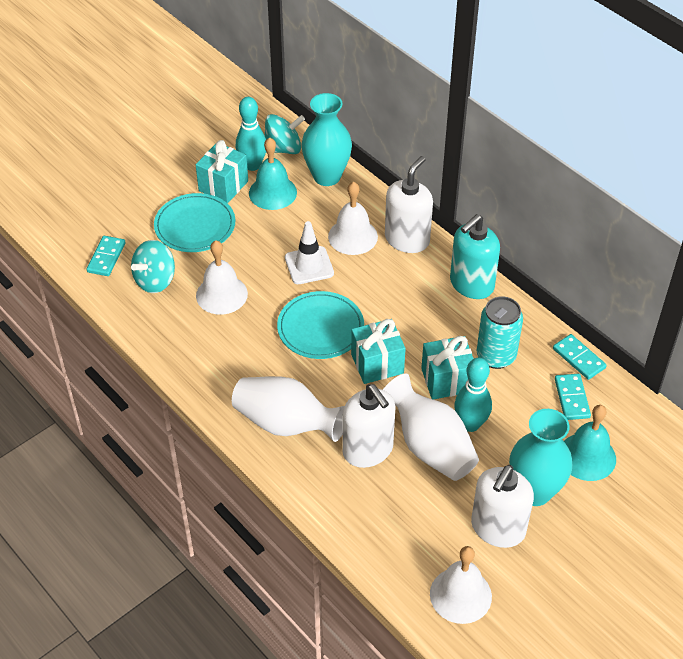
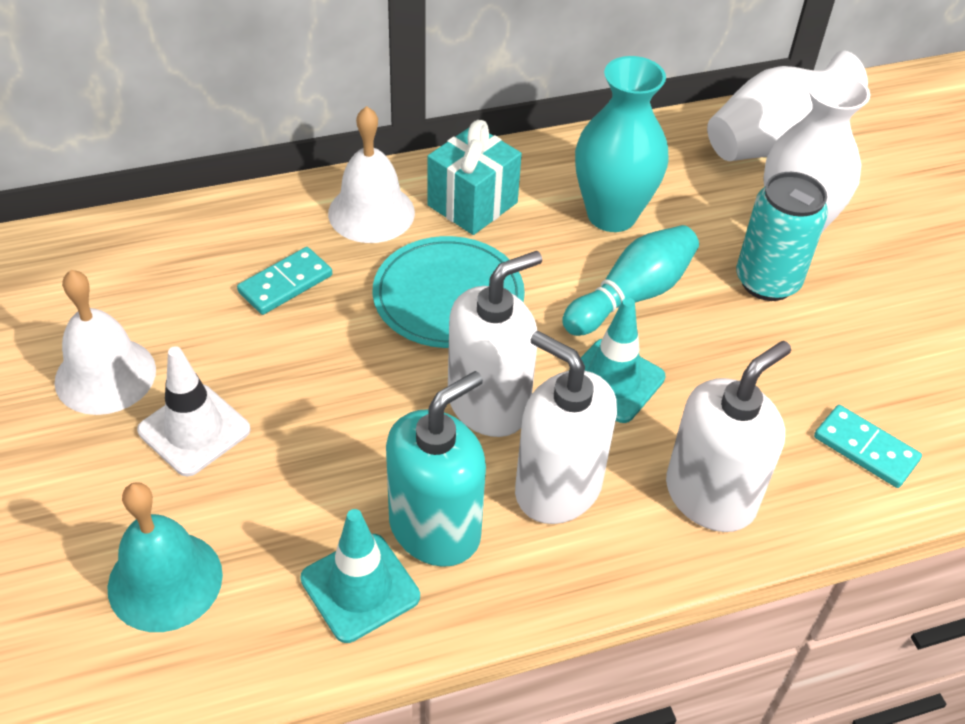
turquoise bell: 2 -> 1
turquoise bowling pin: 2 -> 1
turquoise domino: 3 -> 2
turquoise gift: 3 -> 1
turquoise plate: 2 -> 1
turquoise spinning top: 2 -> 0
turquoise traffic cone: 0 -> 2
turquoise vase: 2 -> 1
white bell: 3 -> 2

